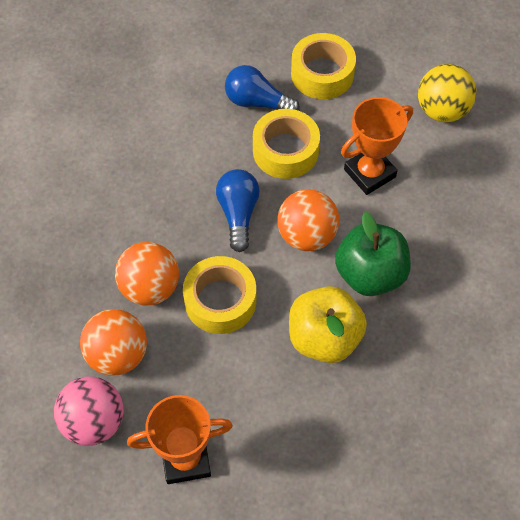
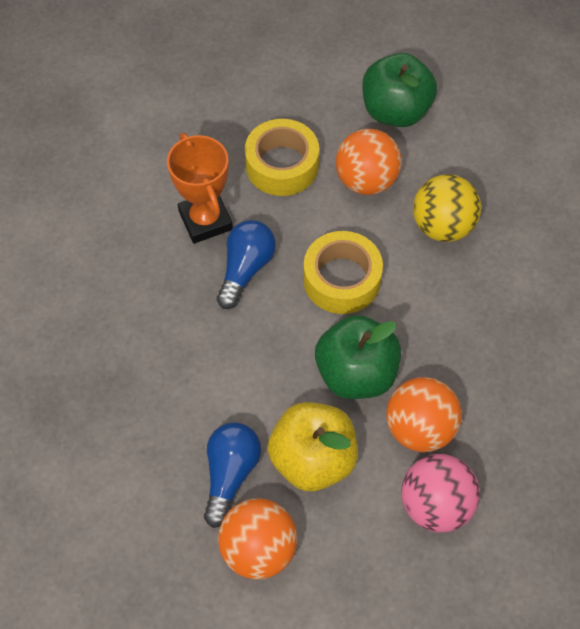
green apple: 1 -> 2
orange trophy: 2 -> 1
yellow tape: 3 -> 2

